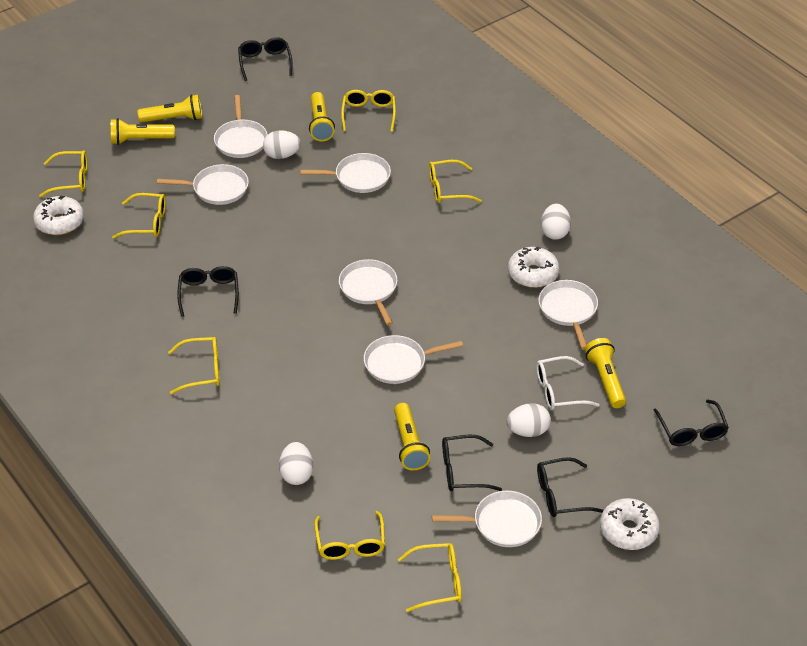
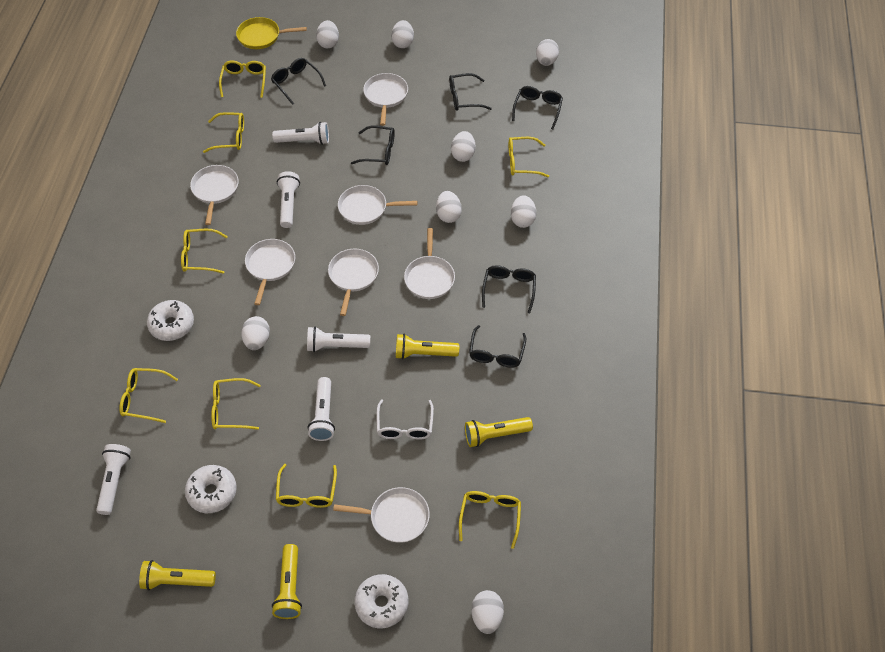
black glasses: 5 -> 6
white egg: 4 -> 8
white flashlight: 0 -> 5
yellow flashlight: 5 -> 4
yellow glasses: 7 -> 8
yellow pan: 0 -> 1

